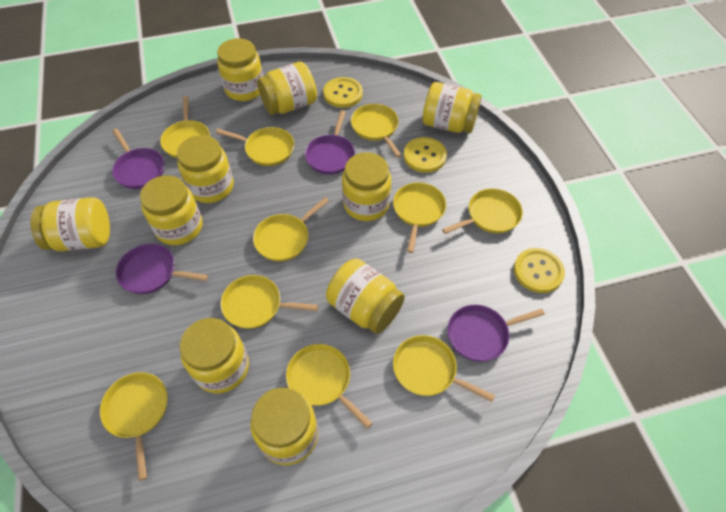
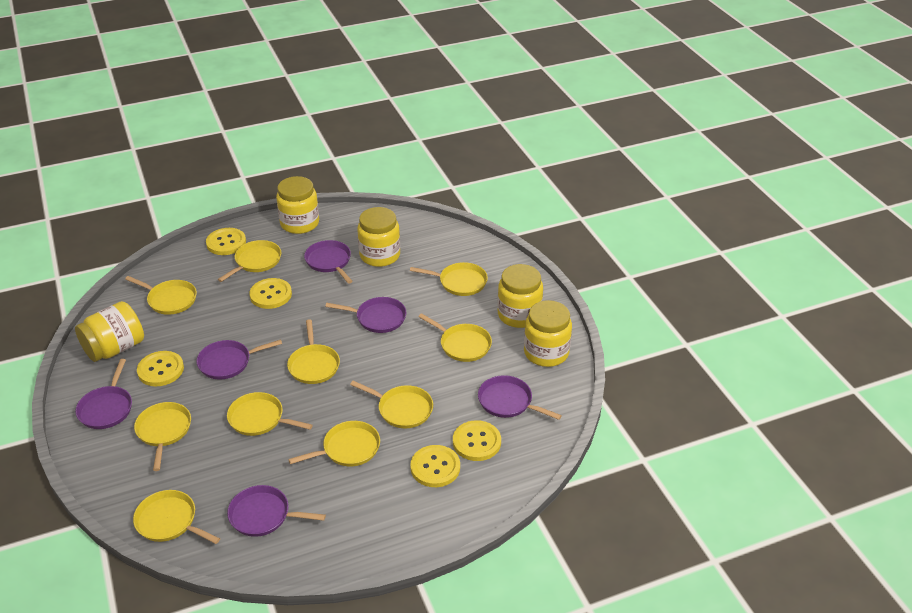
purple pan: 4 -> 6
yellow button: 3 -> 5
yellow jar: 10 -> 5

